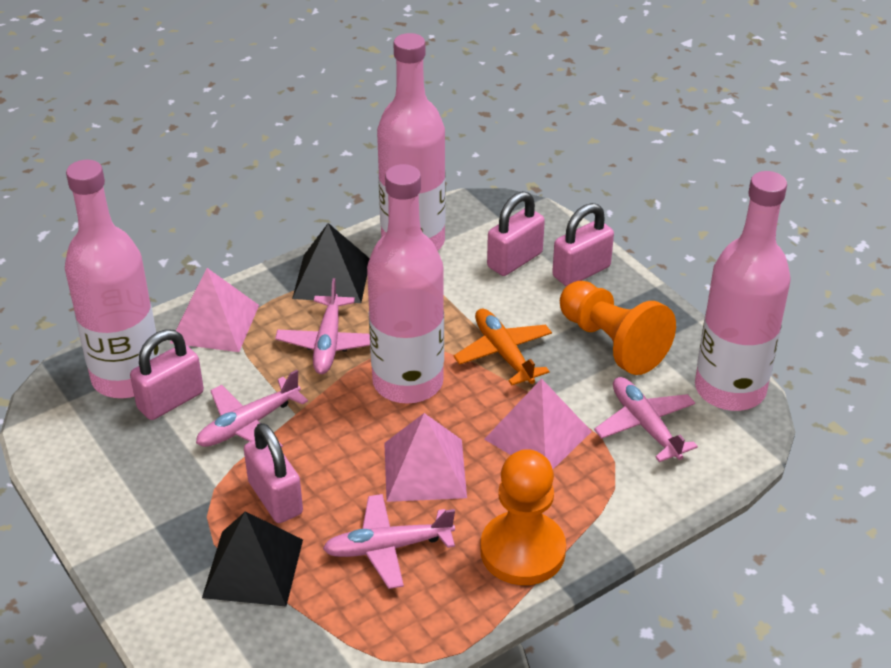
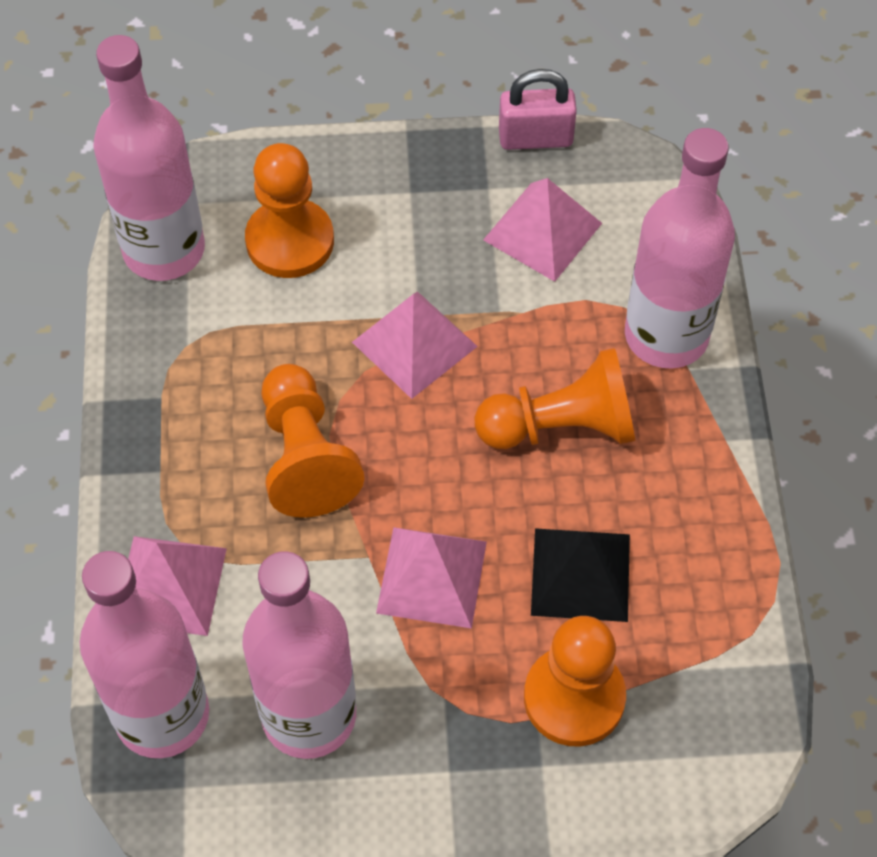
black pyramid: 2 -> 1
orange pawn: 2 -> 4
orange plane: 1 -> 0
pink padlock: 4 -> 1
pink plane: 4 -> 0
pink pyramid: 3 -> 4

